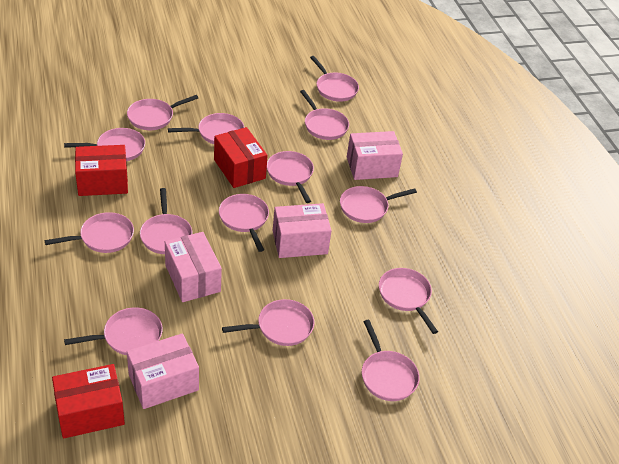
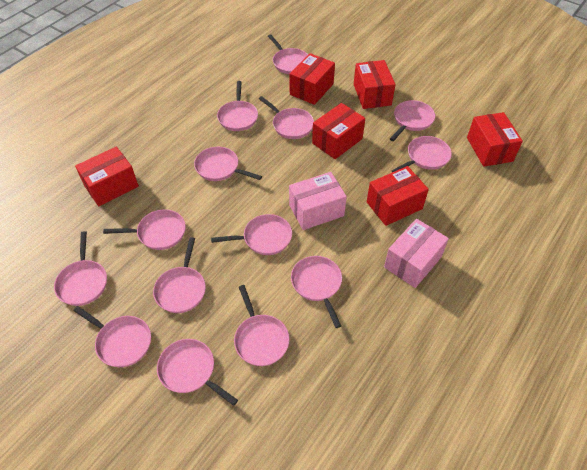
pink box: 4 -> 2
red box: 3 -> 6

